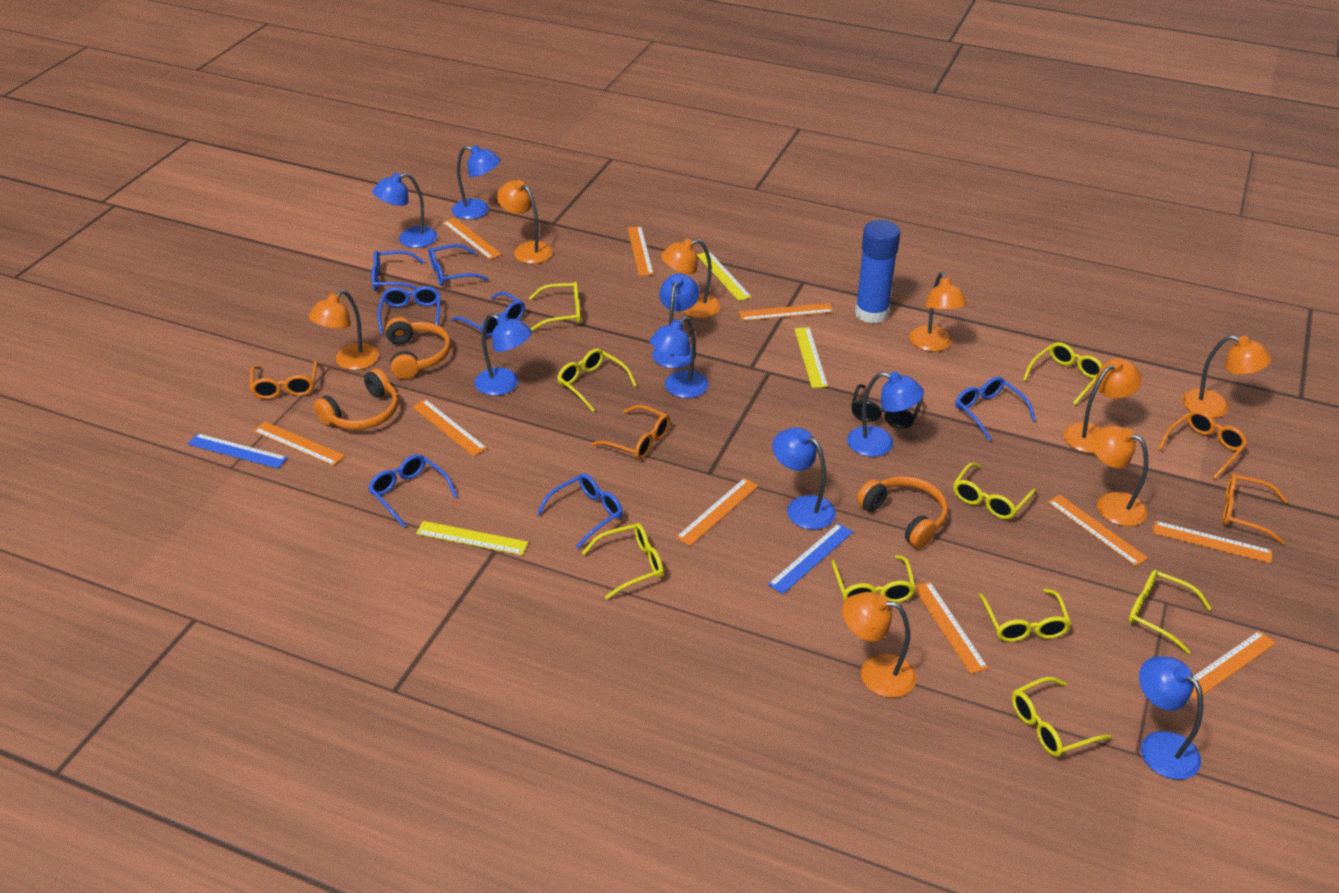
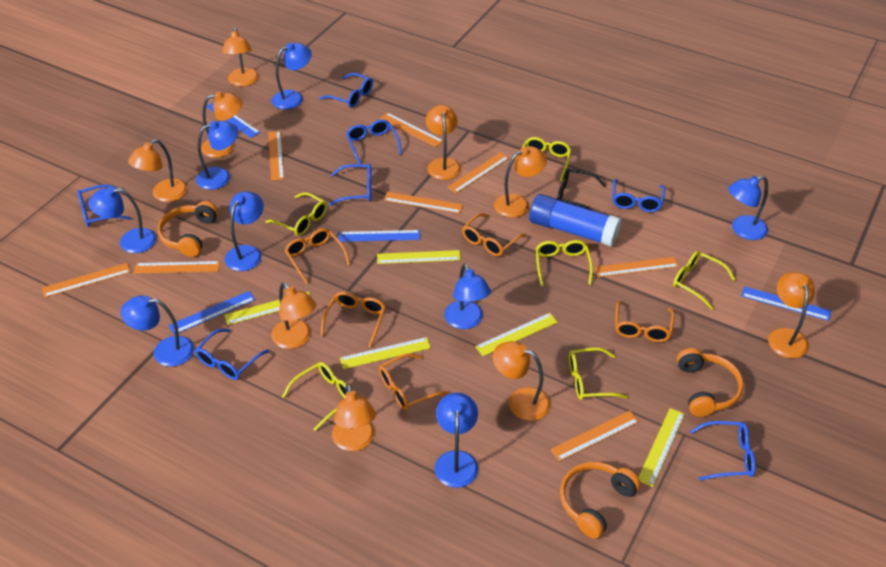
blue ruler: 2 -> 4
orange glasses: 4 -> 5
orange lamp: 8 -> 9
orange ruler: 10 -> 8
yellow glasses: 9 -> 6
yellow ruler: 3 -> 5

